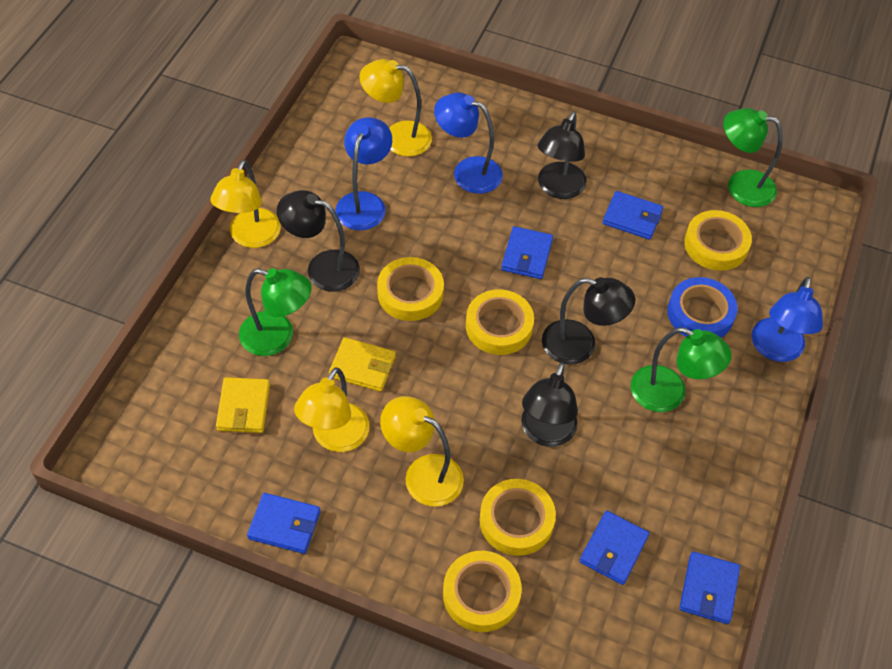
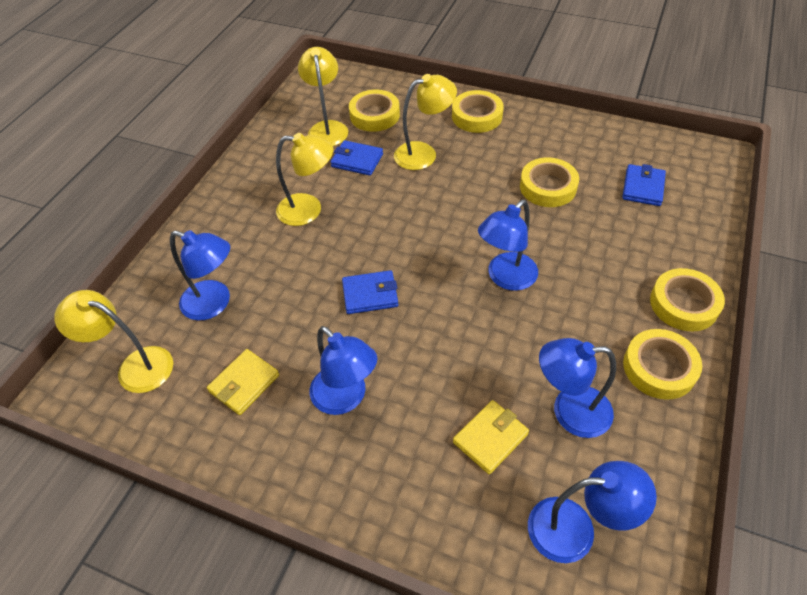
black lamp: 4 -> 0
blue lamp: 3 -> 5
blue tape: 1 -> 0
blue wallet: 5 -> 3
green lamp: 3 -> 0

